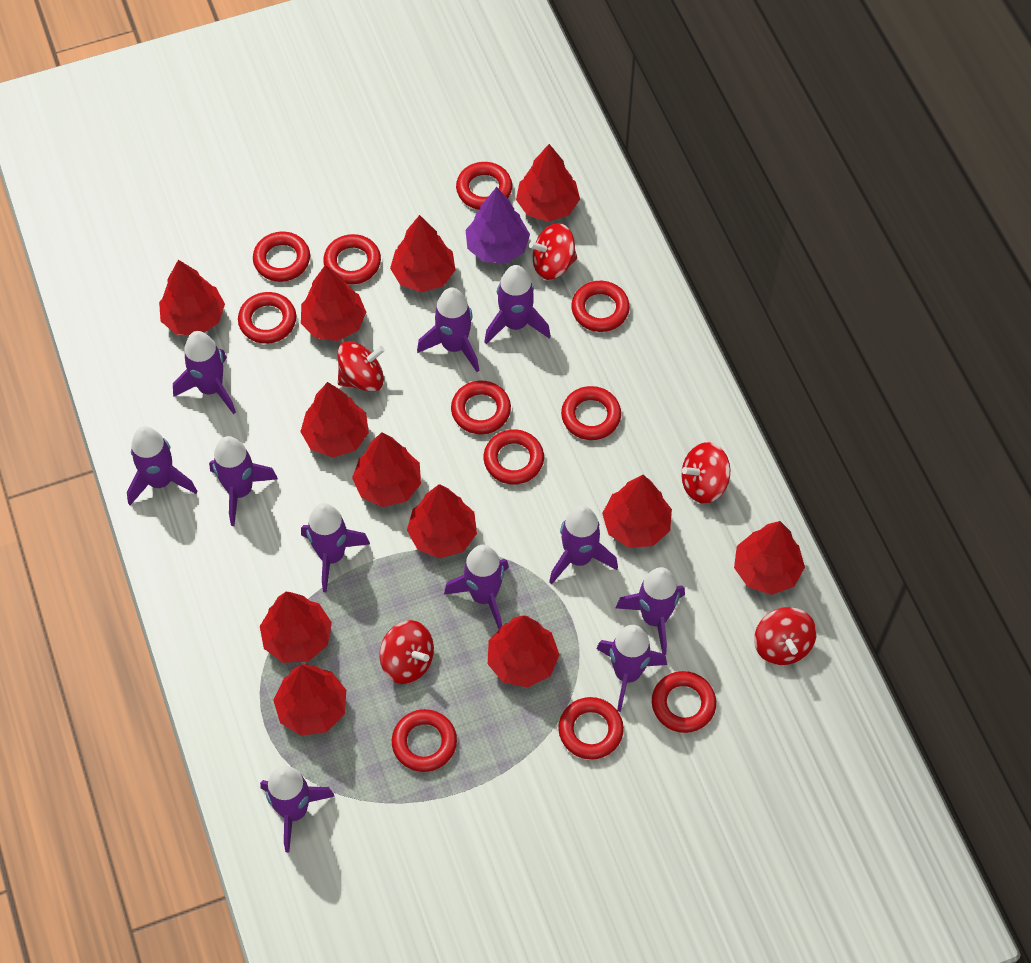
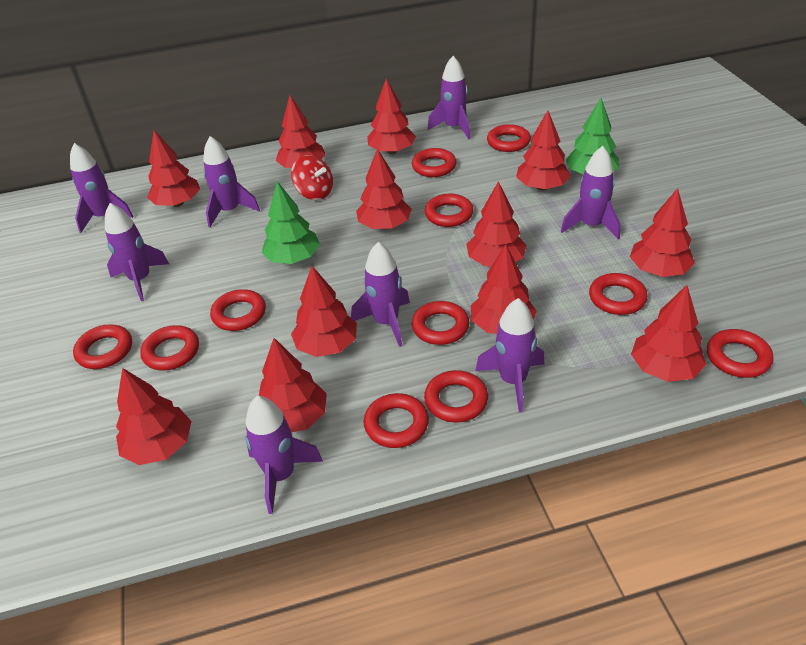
green tree: 0 -> 2
purple rocket: 11 -> 8
purple tree: 1 -> 0
red spinning top: 5 -> 1

